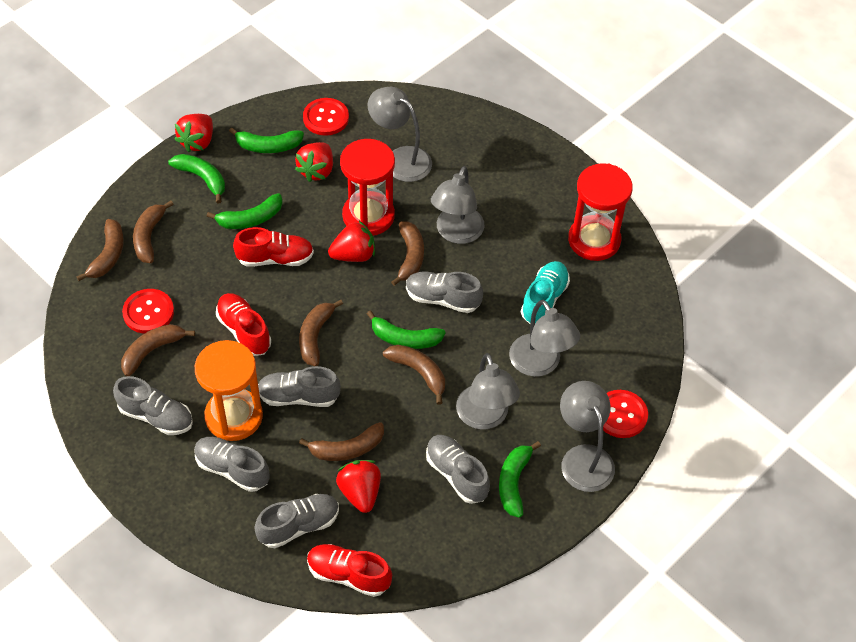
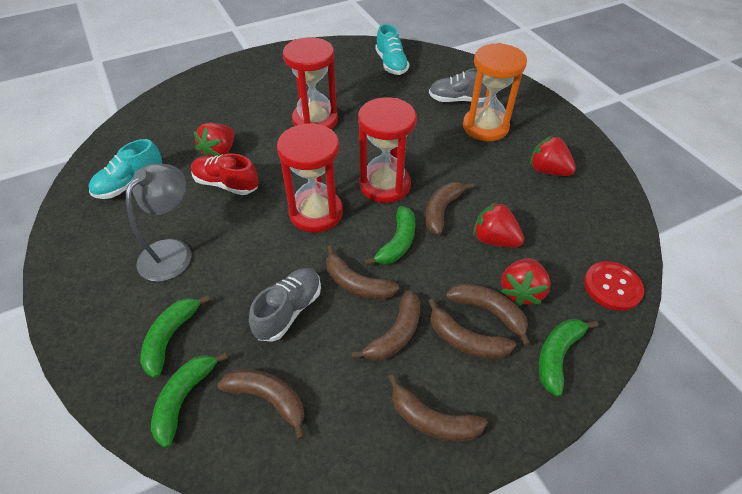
green banana: 5 -> 4
grey lamp: 5 -> 1
grey shoe: 6 -> 2
red button: 3 -> 1
red hourglass: 2 -> 3
red shoe: 3 -> 1
turquoise shoe: 1 -> 2

